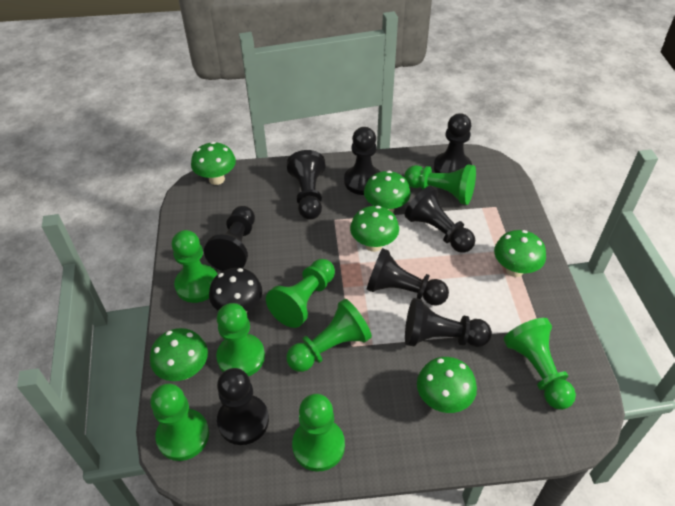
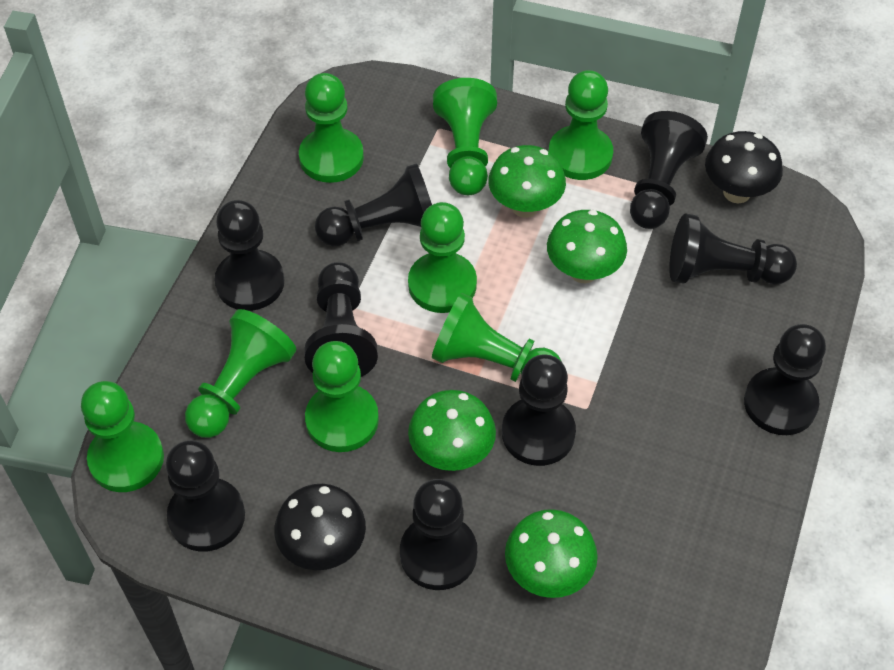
black mushroom: 1 -> 2
black pawn: 8 -> 9
green mushroom: 6 -> 4

